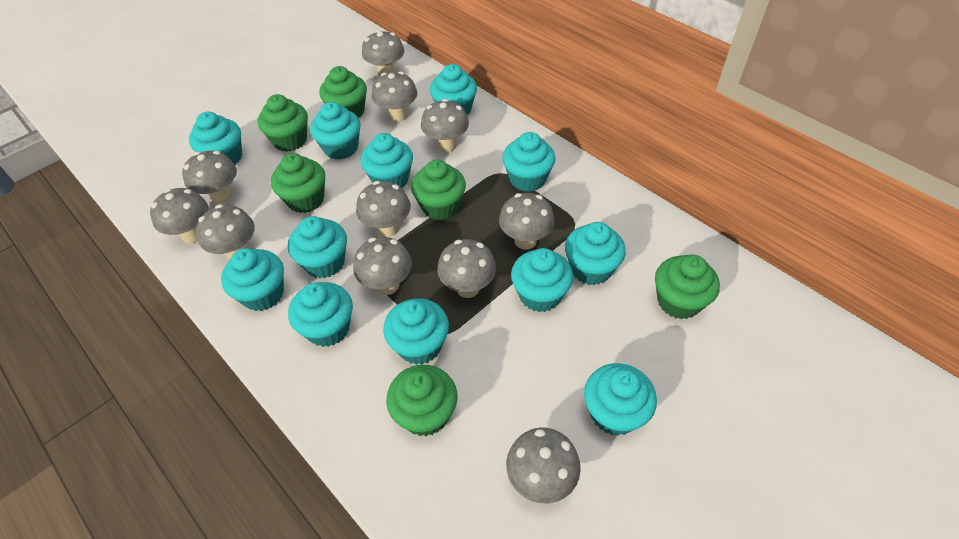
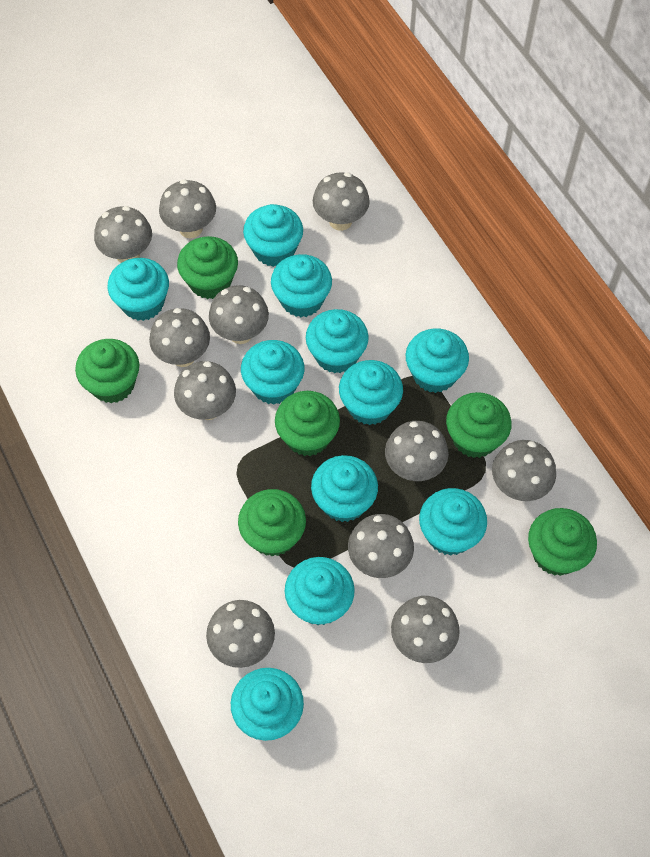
turquoise cupcake: 12 -> 11

